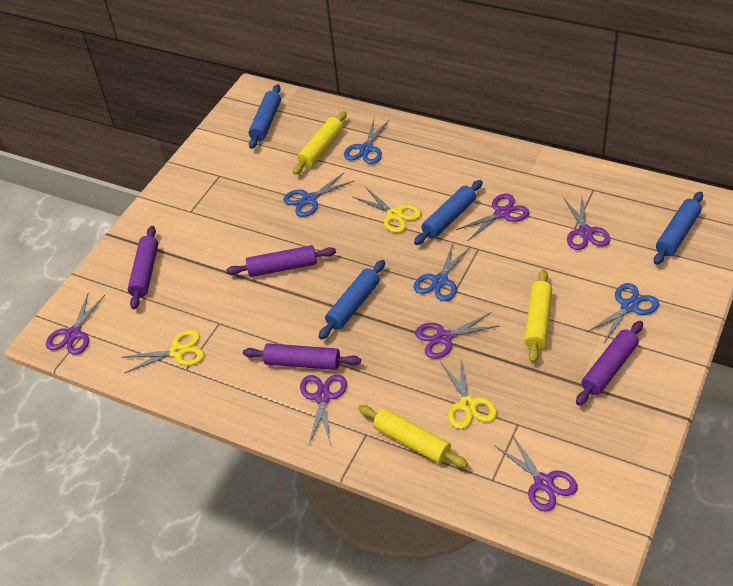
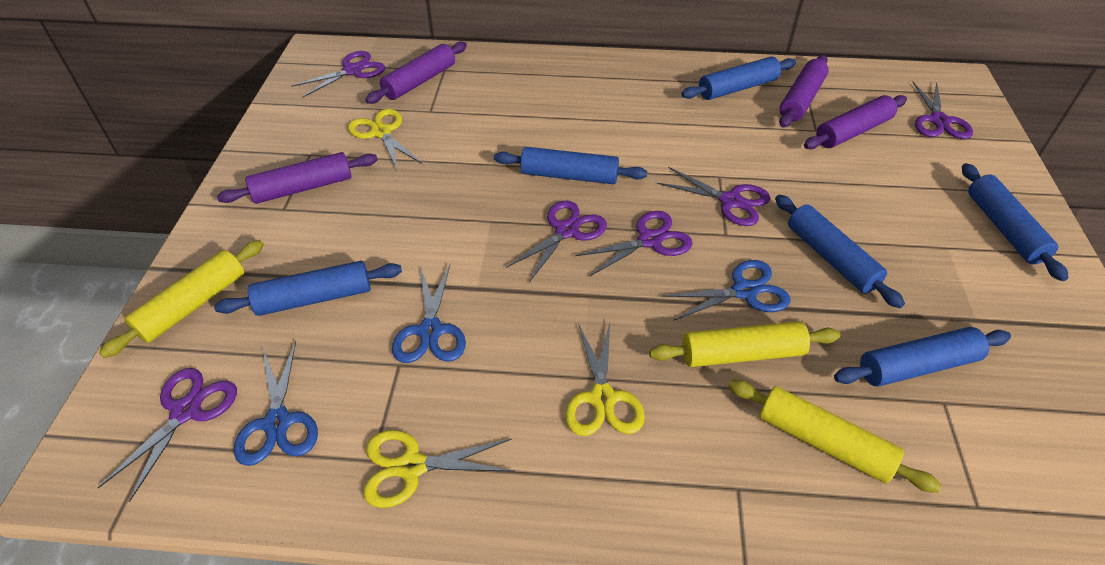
blue rolling pin: 4 -> 6
blue scissors: 4 -> 3

